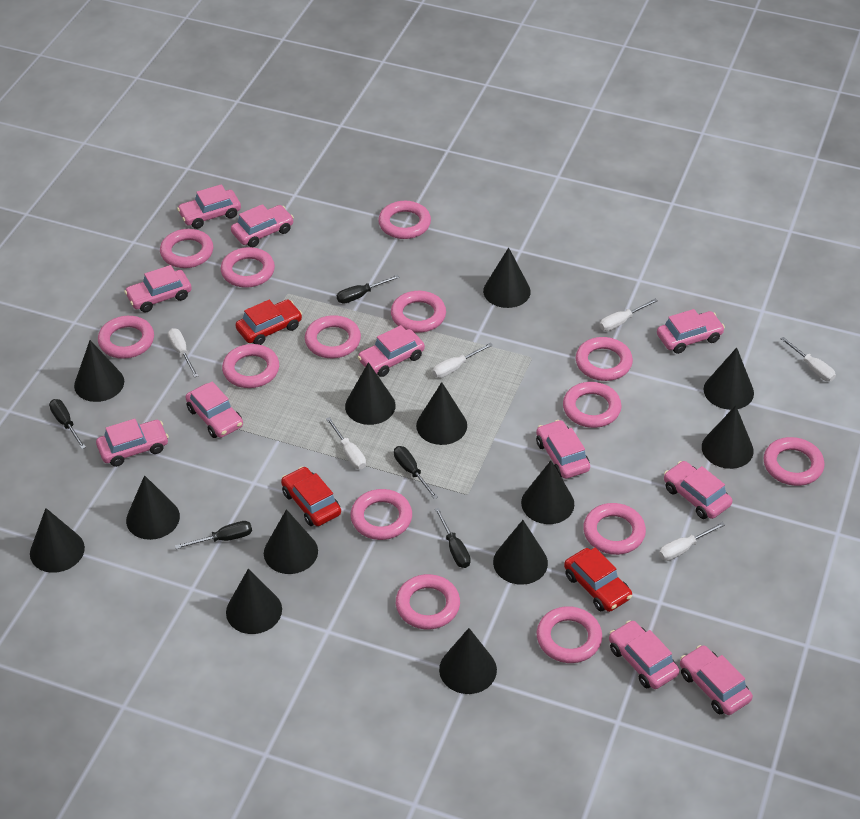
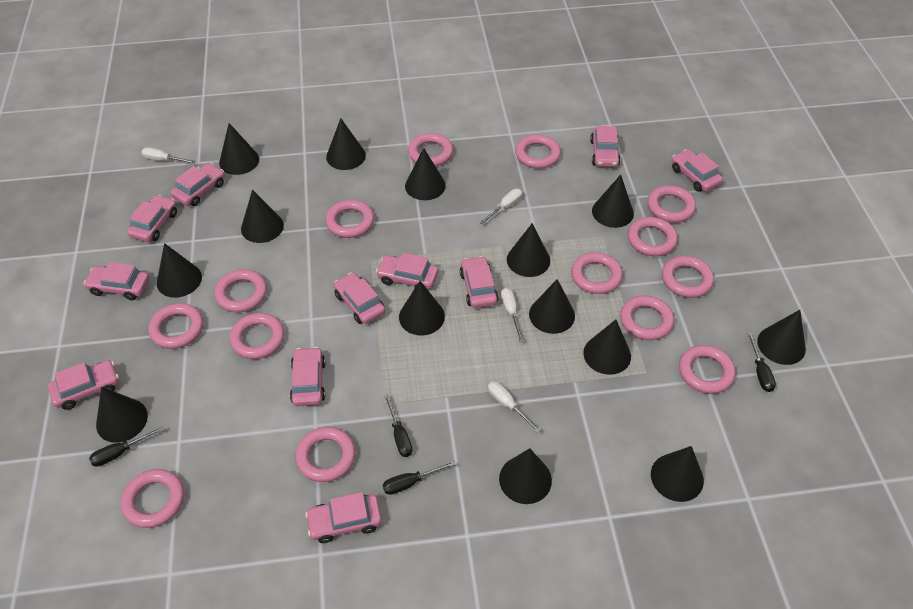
black cone: 13 -> 14
black screwdriver: 5 -> 4
red car: 3 -> 0
white screwdriver: 6 -> 4

